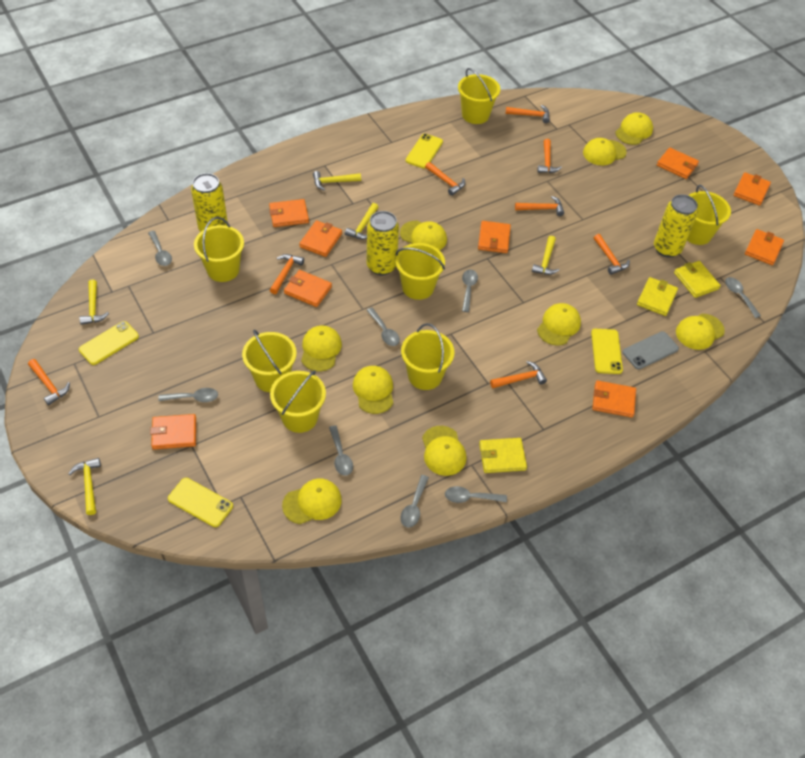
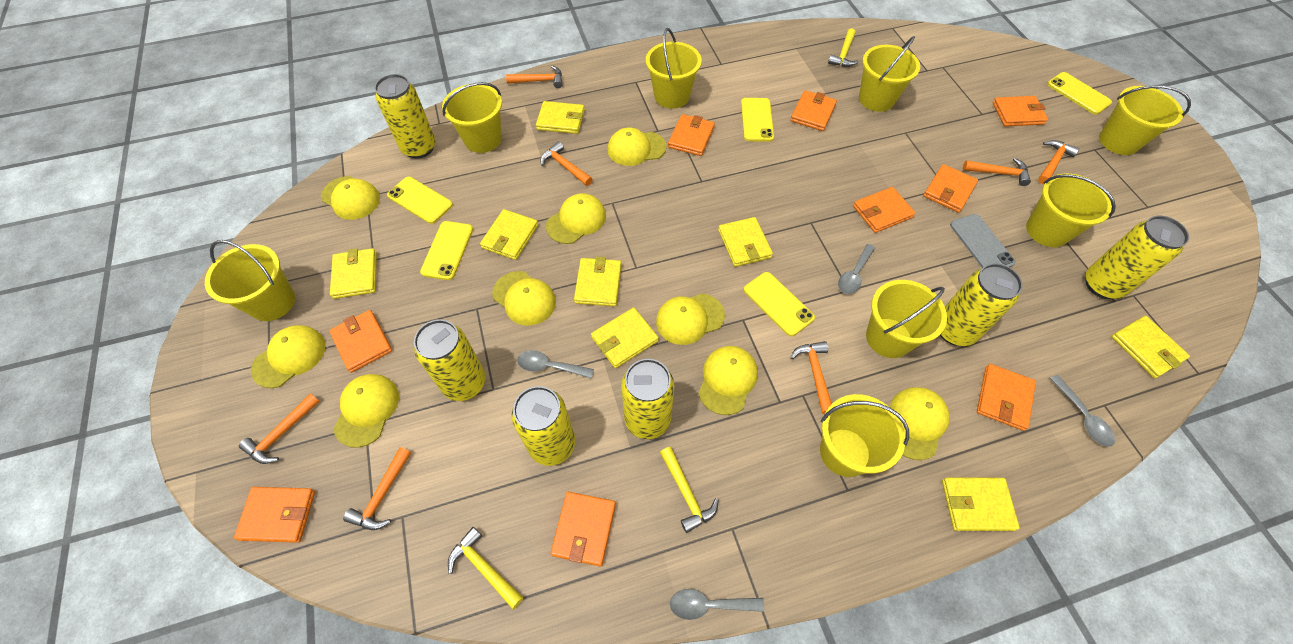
grey spoon: 8 -> 4
orange hammer: 8 -> 7
yellow bucket: 7 -> 8
yellow can: 3 -> 6
yellow hammer: 5 -> 3
yellow phone: 4 -> 5
yellow wallet: 3 -> 8

